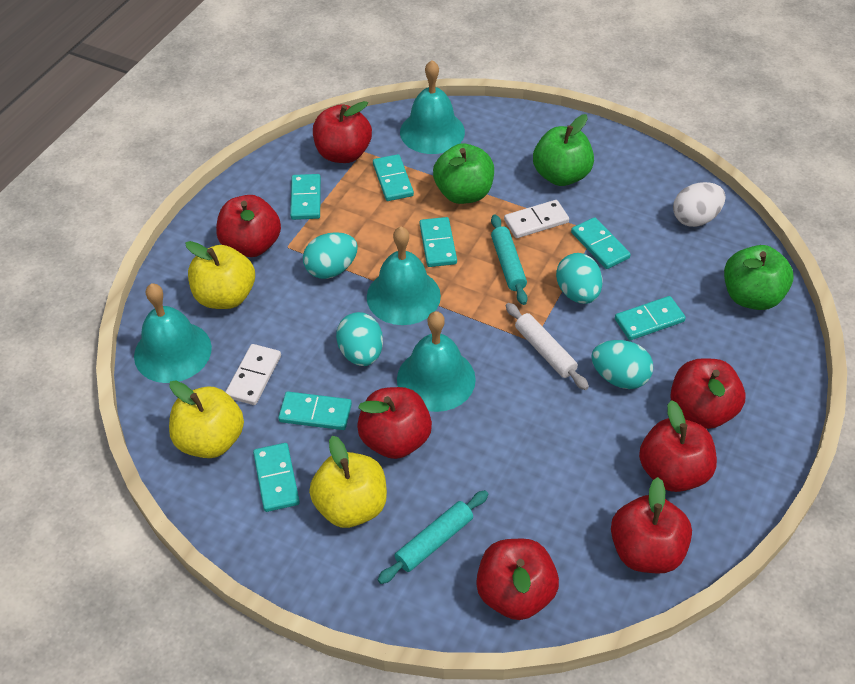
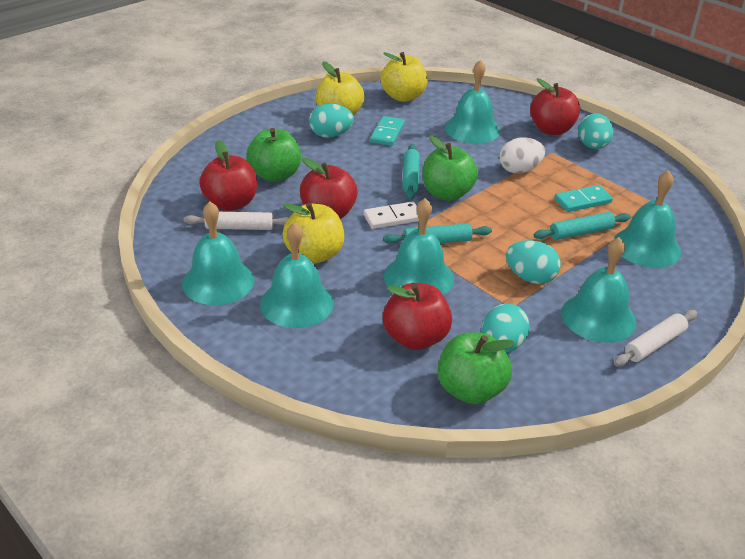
red apple: 7 -> 4
turquoise bell: 4 -> 6
turquoise domino: 7 -> 2
turquoise rolling pin: 2 -> 3
white domino: 2 -> 1
white rolling pin: 1 -> 2

